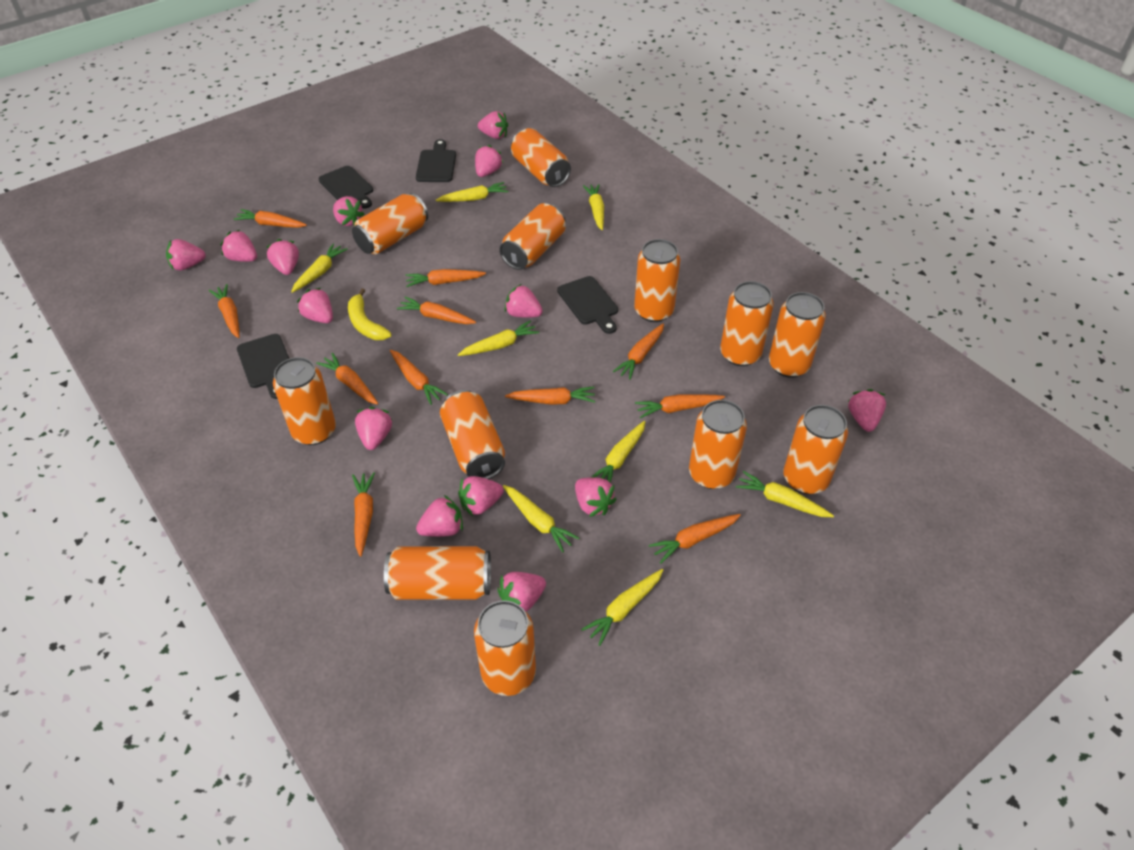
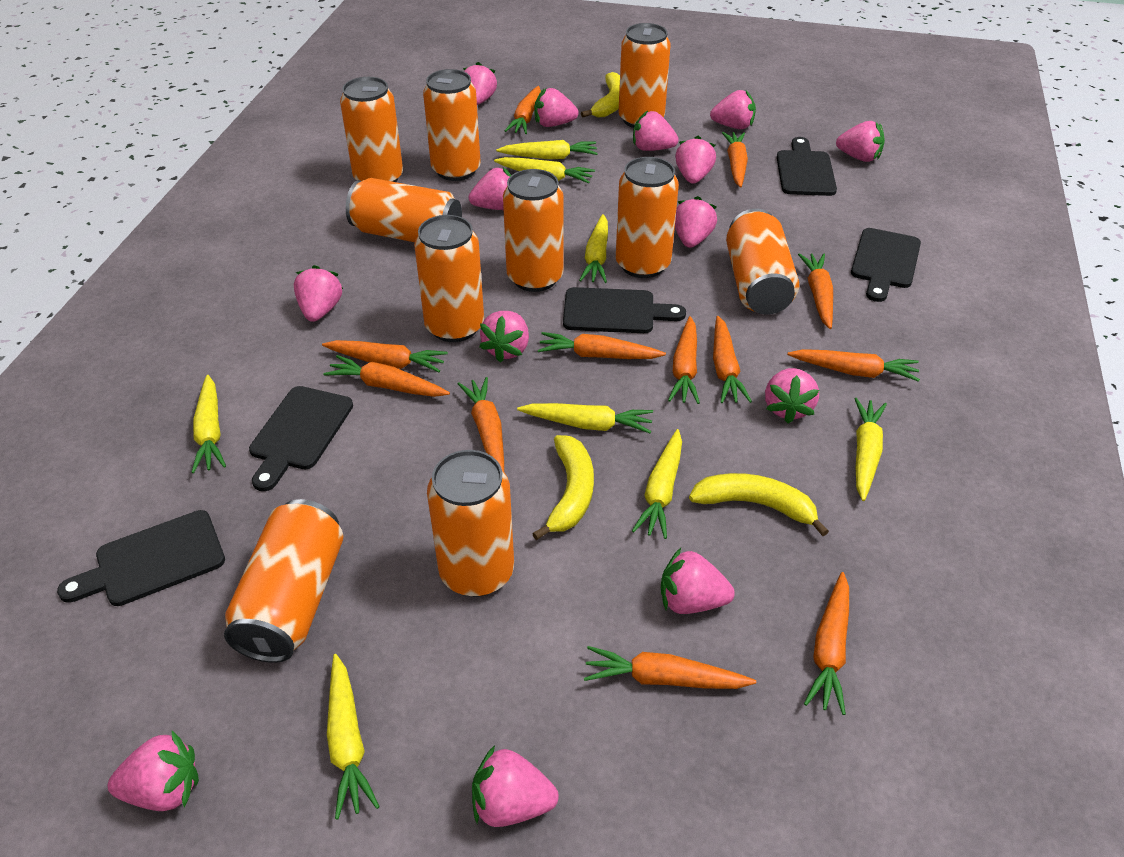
black cutting board: 4 -> 5
orange can: 12 -> 10
orange carrot: 11 -> 12
yellow banana: 1 -> 3

